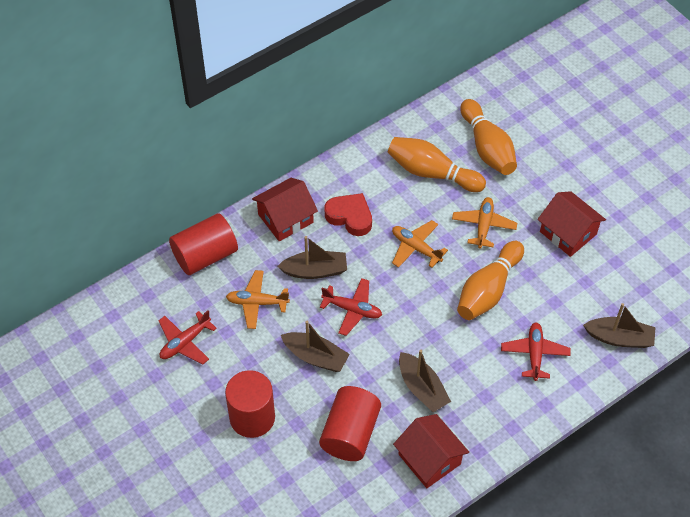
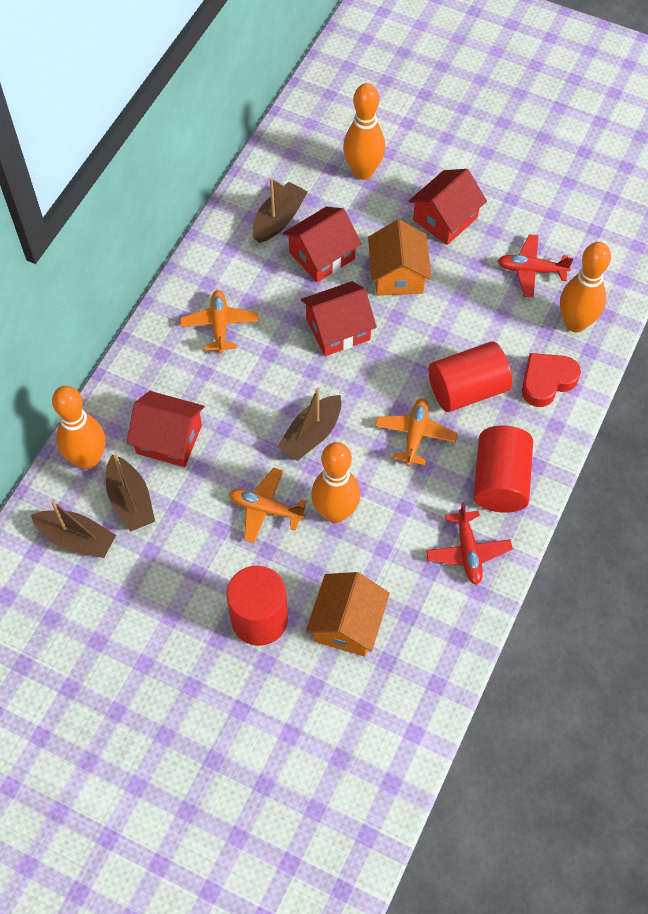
orange bowling pin: 3 -> 4
orange house: 0 -> 2
red house: 3 -> 4
red plane: 3 -> 2

